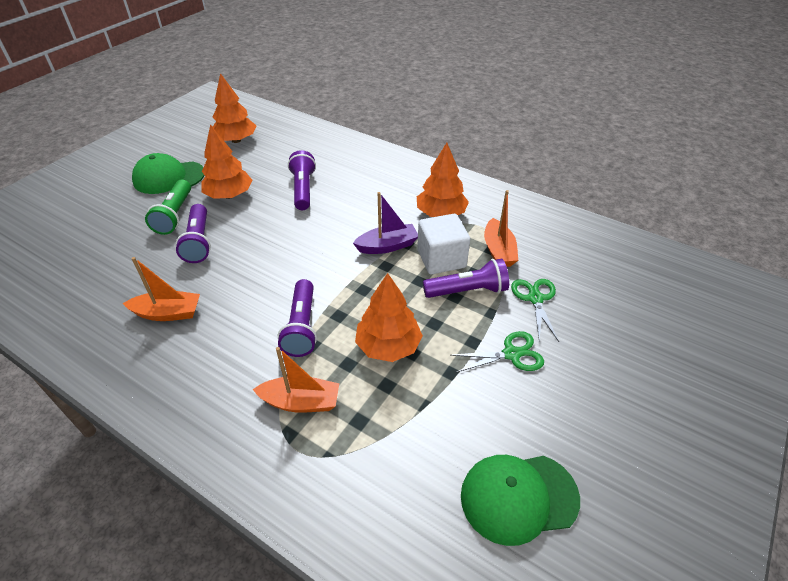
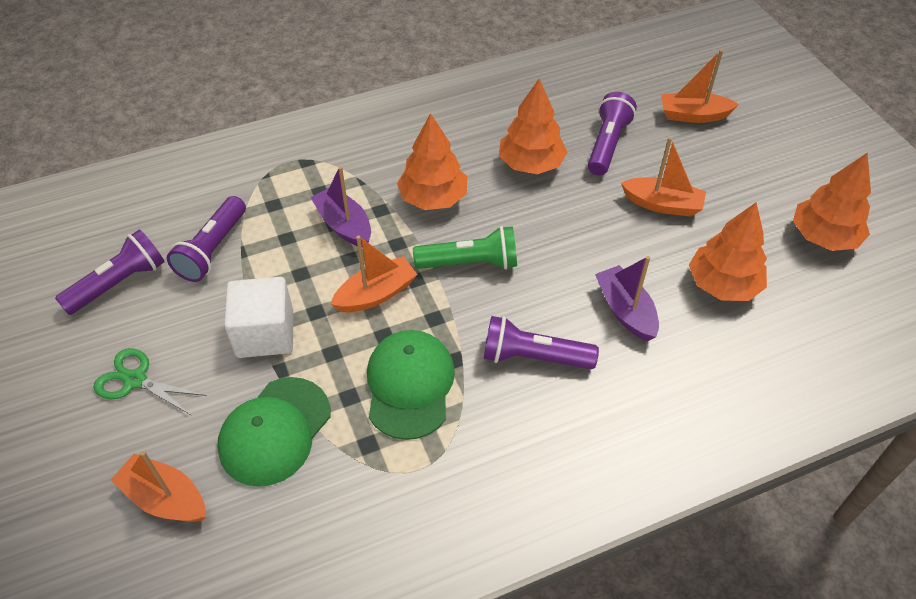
green scissors: 2 -> 1
orange boat: 3 -> 4
purple boat: 1 -> 2

